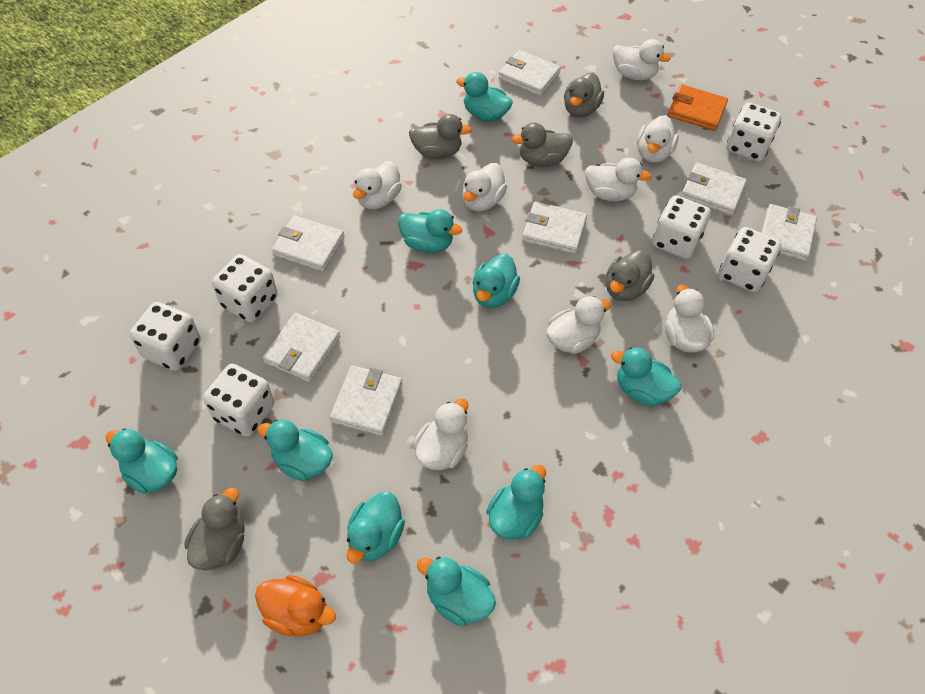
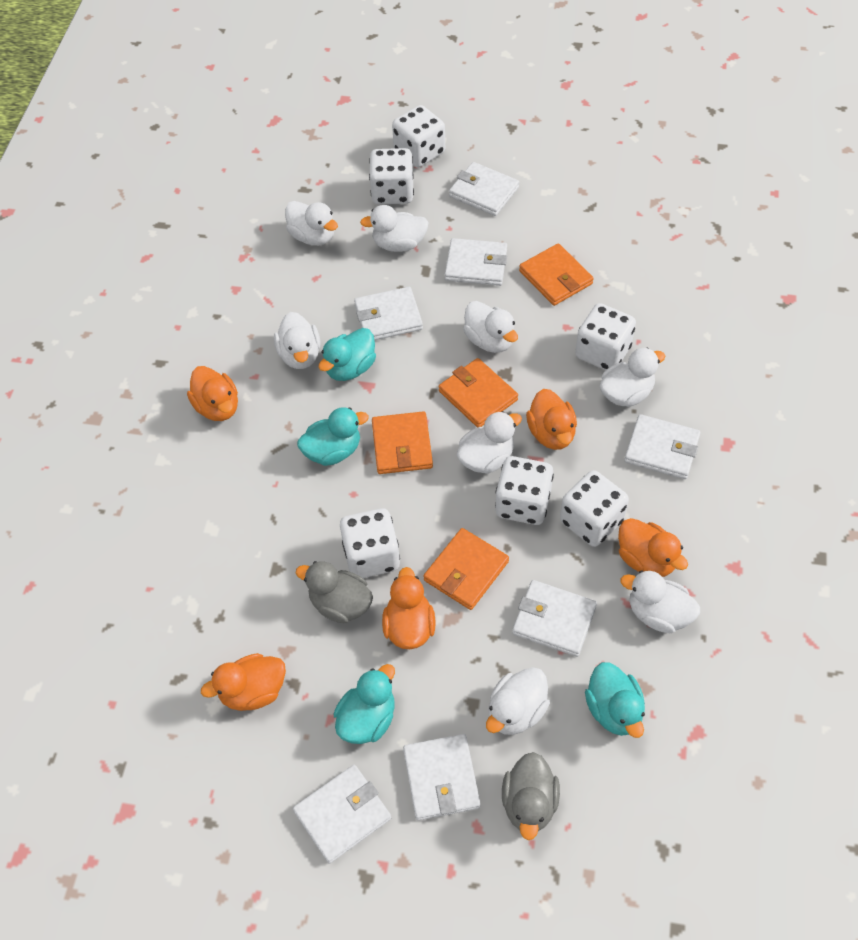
grey duck: 5 -> 2
orange duck: 1 -> 5
orange wallet: 1 -> 4
turquoise duck: 9 -> 4

